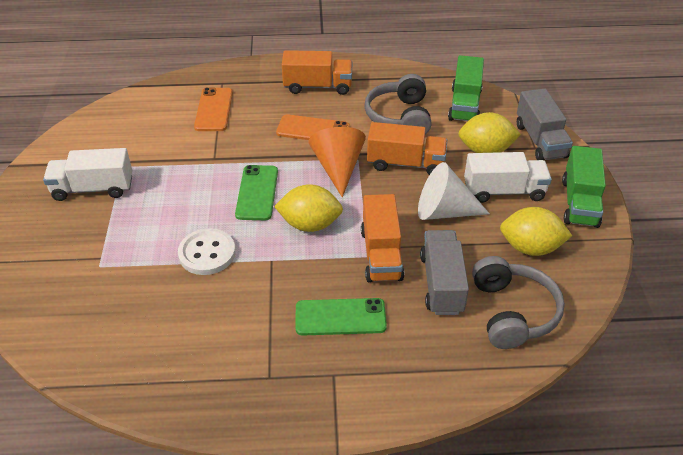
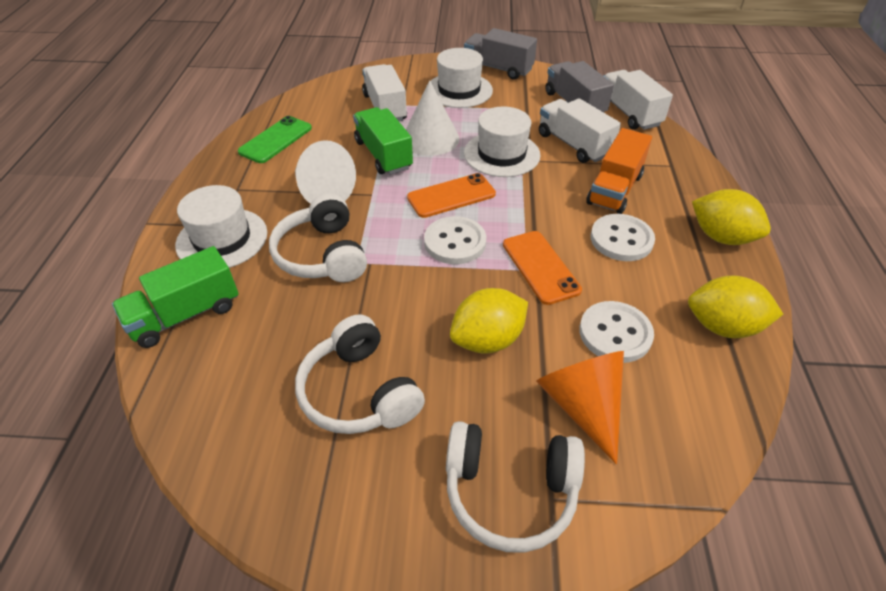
green phone: 2 -> 1
grey headphones: 2 -> 0
orange truck: 3 -> 1
white button: 1 -> 3
white cone: 1 -> 2
white hat: 0 -> 3
white headphones: 0 -> 3
white truck: 2 -> 3

